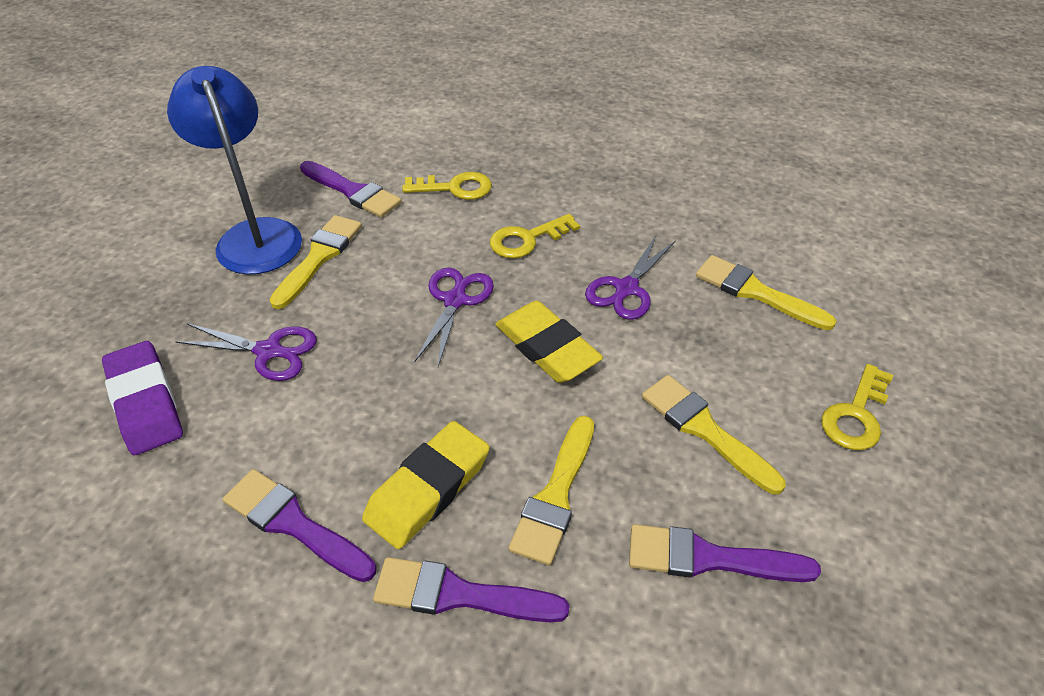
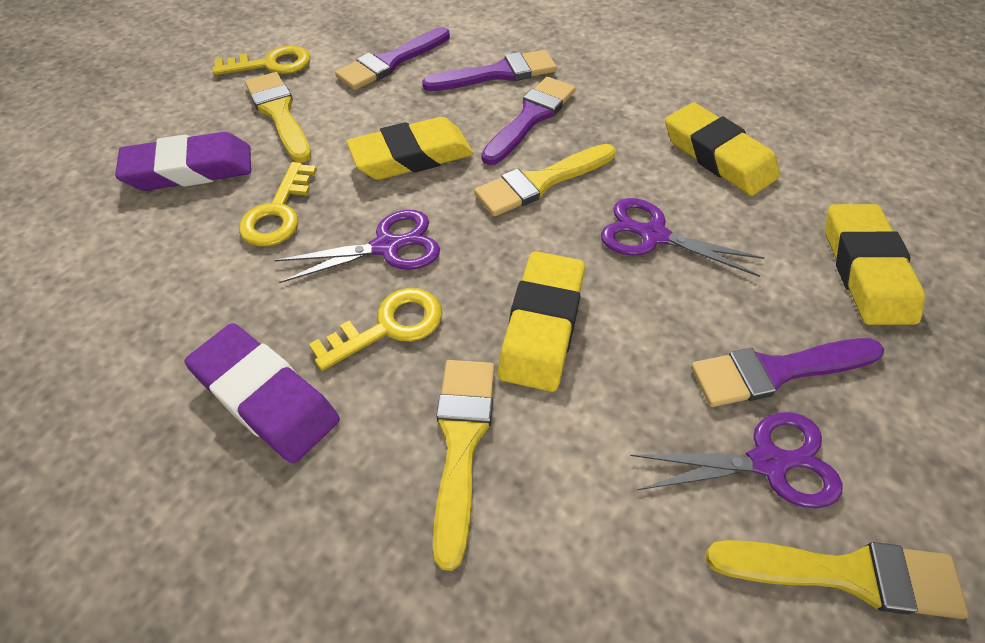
blue lamp: 1 -> 0
purple eraser: 1 -> 2
yellow eraser: 2 -> 4

